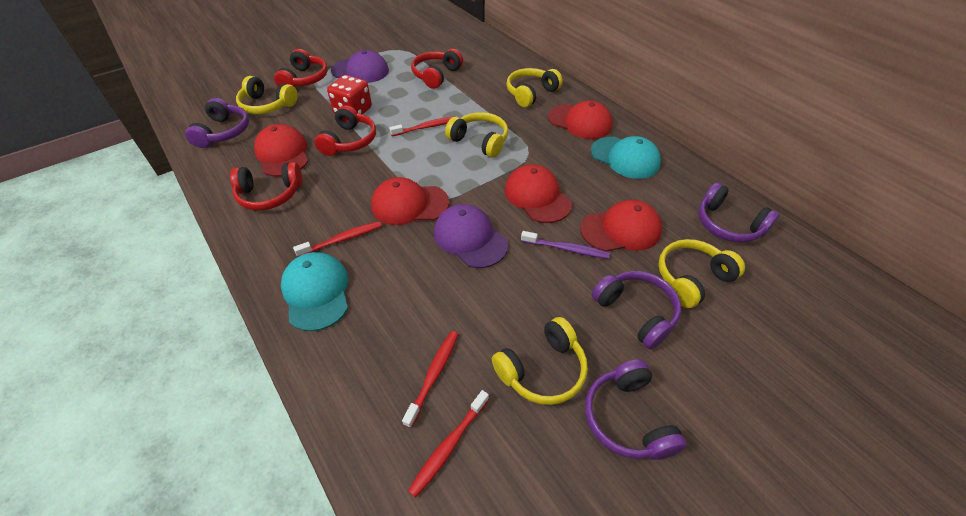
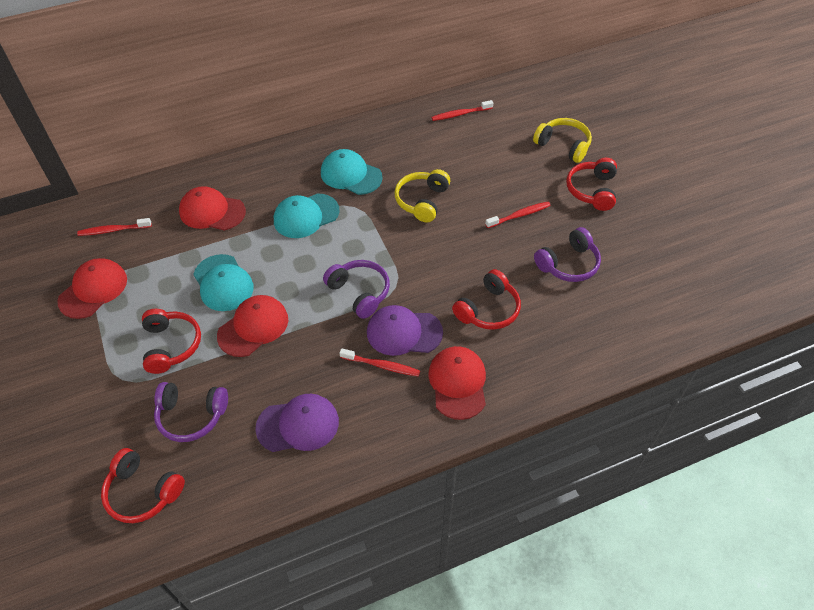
purple headphones: 4 -> 3
purple toothbrush: 1 -> 0
red cap: 5 -> 4
red dice: 1 -> 0
turquoise cap: 2 -> 3
yellow headphones: 5 -> 2

